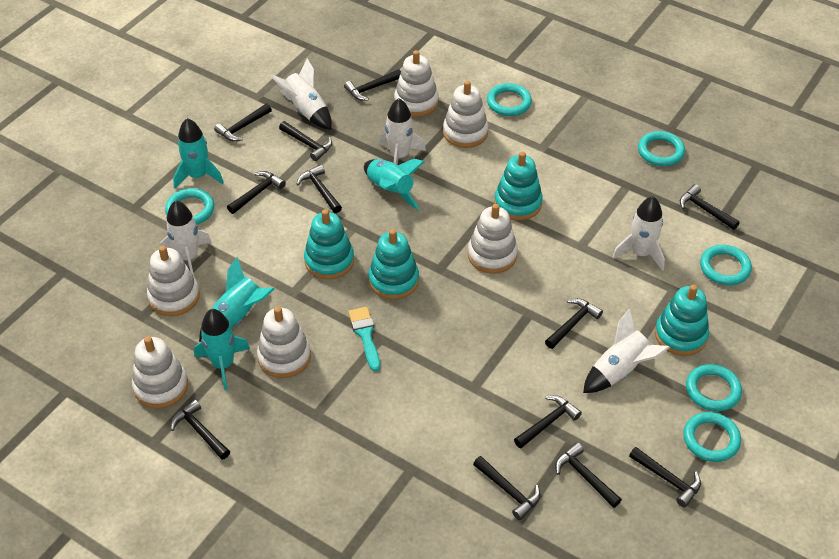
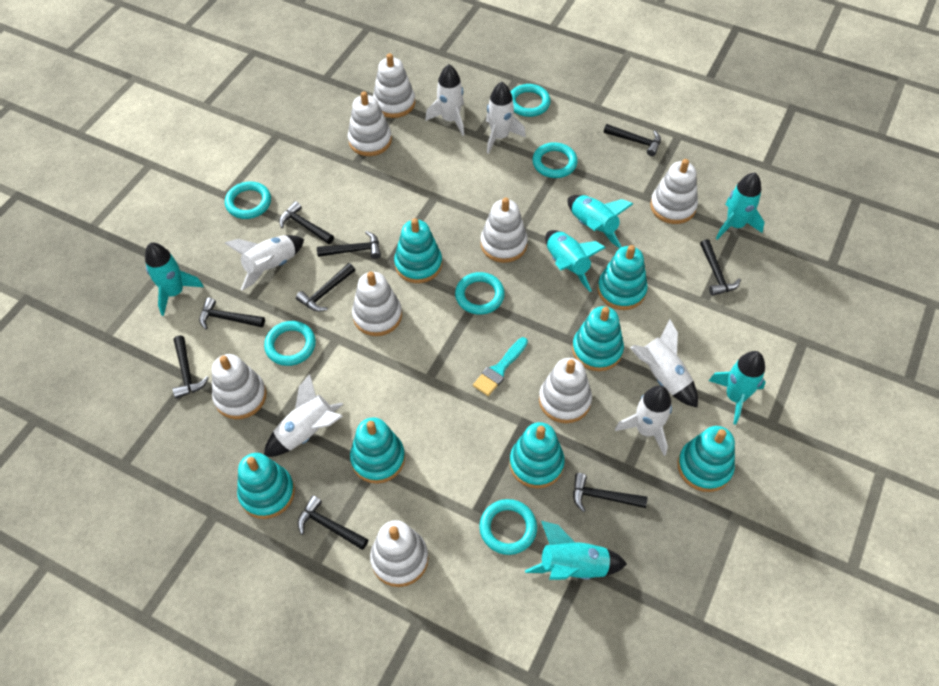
black hammer: 12 -> 9
turquoise rocket: 4 -> 6
turquoise stacking toy: 4 -> 7
white rocket: 5 -> 6
white stacking toy: 6 -> 8

